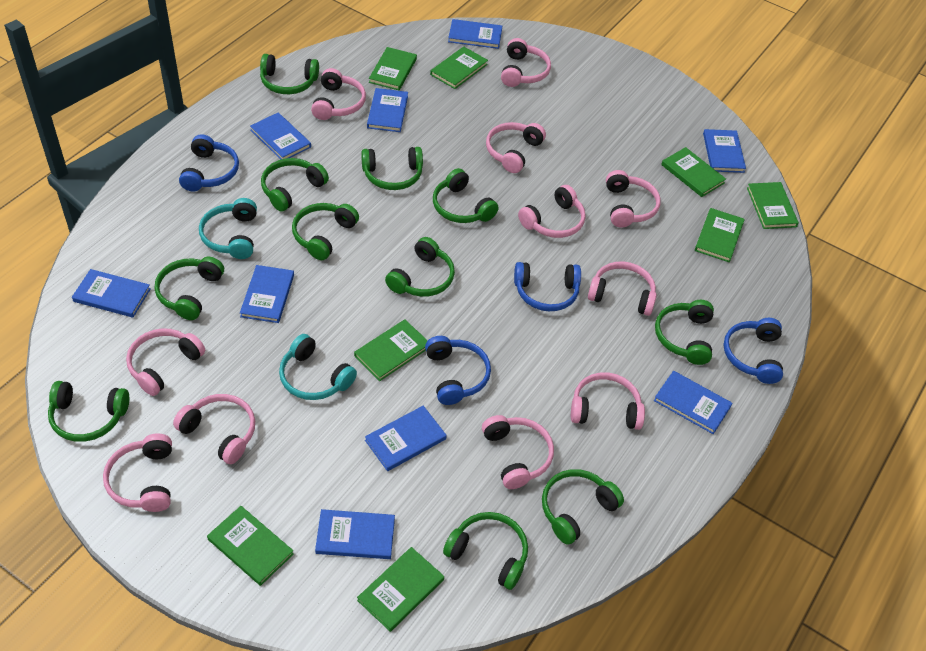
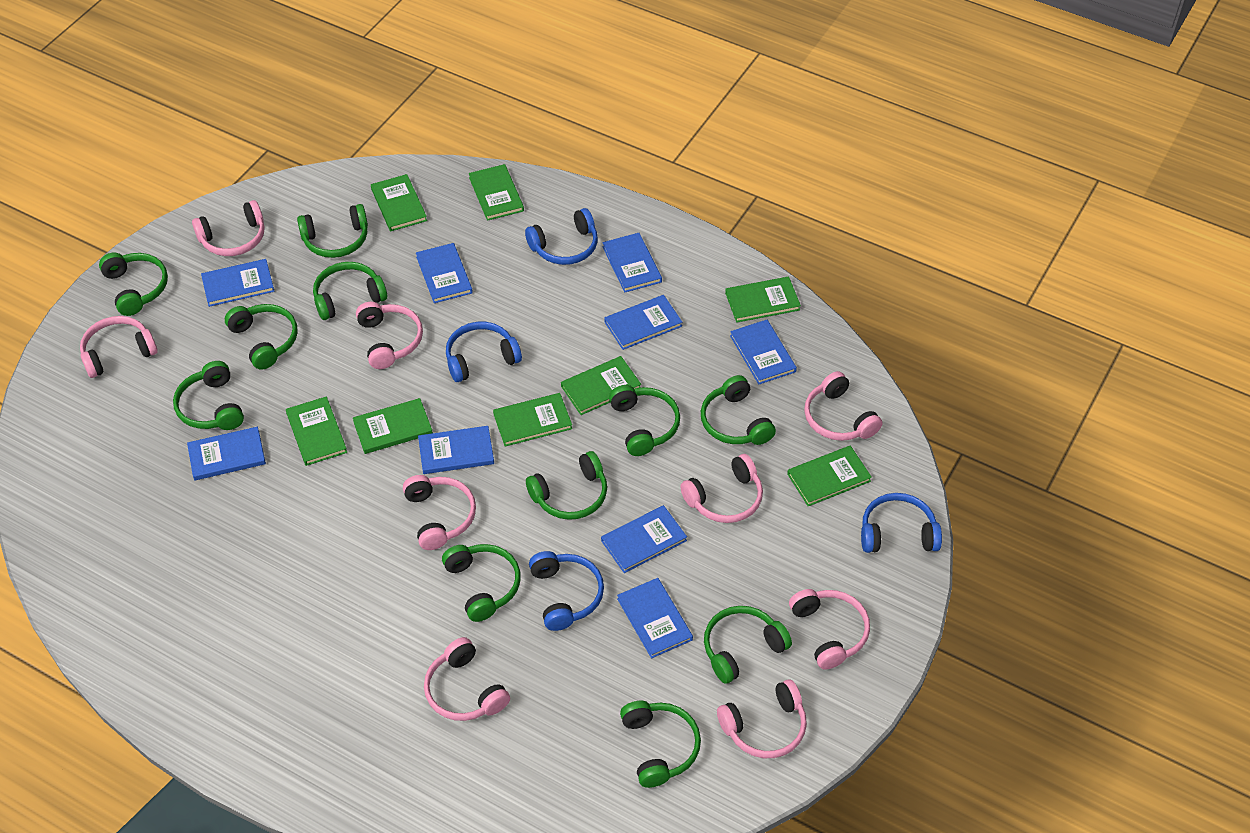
pink headphones: 11 -> 9
turquoise headphones: 2 -> 0

